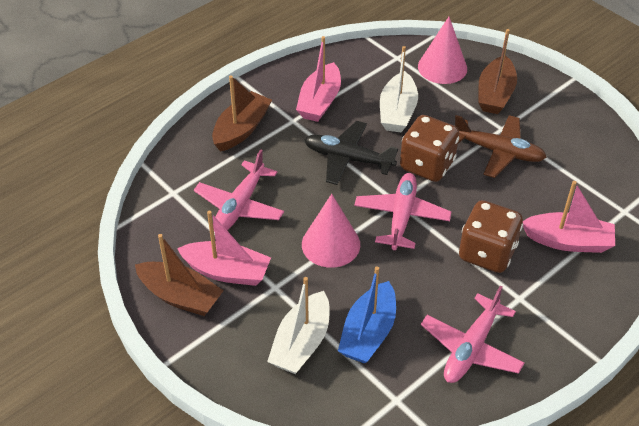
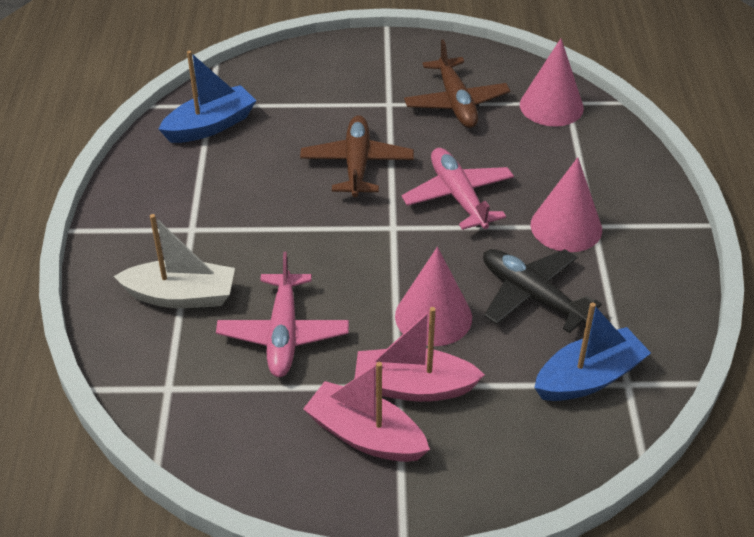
blue boat: 1 -> 2
brown boat: 3 -> 0
brown dice: 2 -> 0
brown plane: 1 -> 2
pink boat: 3 -> 2
pink cone: 2 -> 3
pink plane: 3 -> 2
white boat: 2 -> 1

